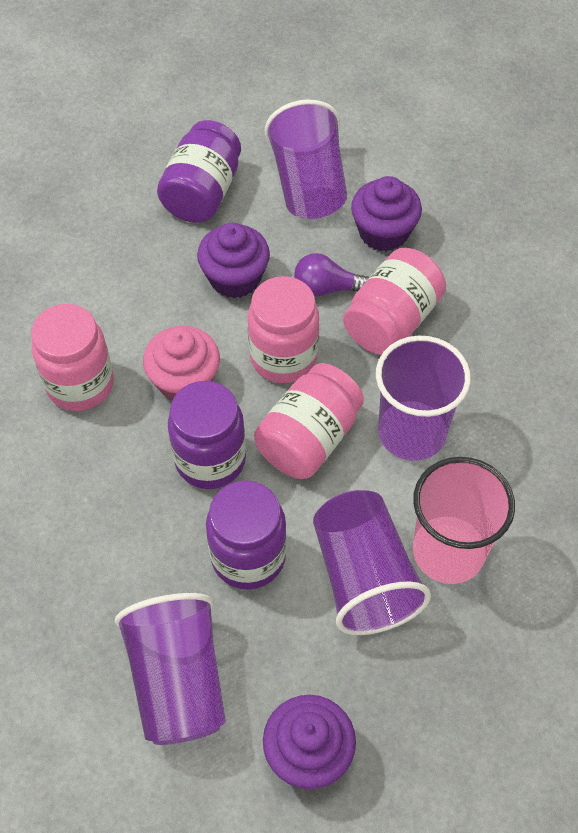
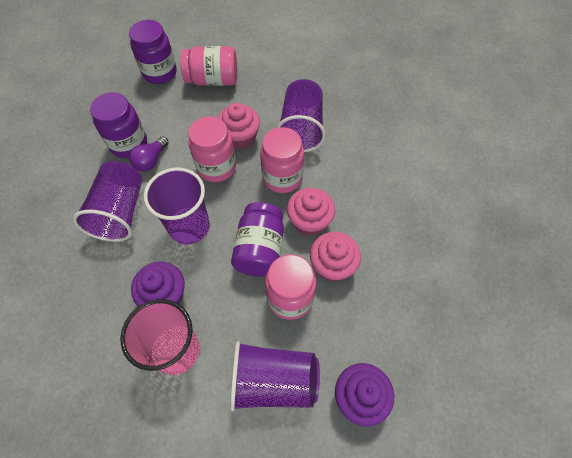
pink cupcake: 1 -> 3
purple cupcake: 3 -> 2

